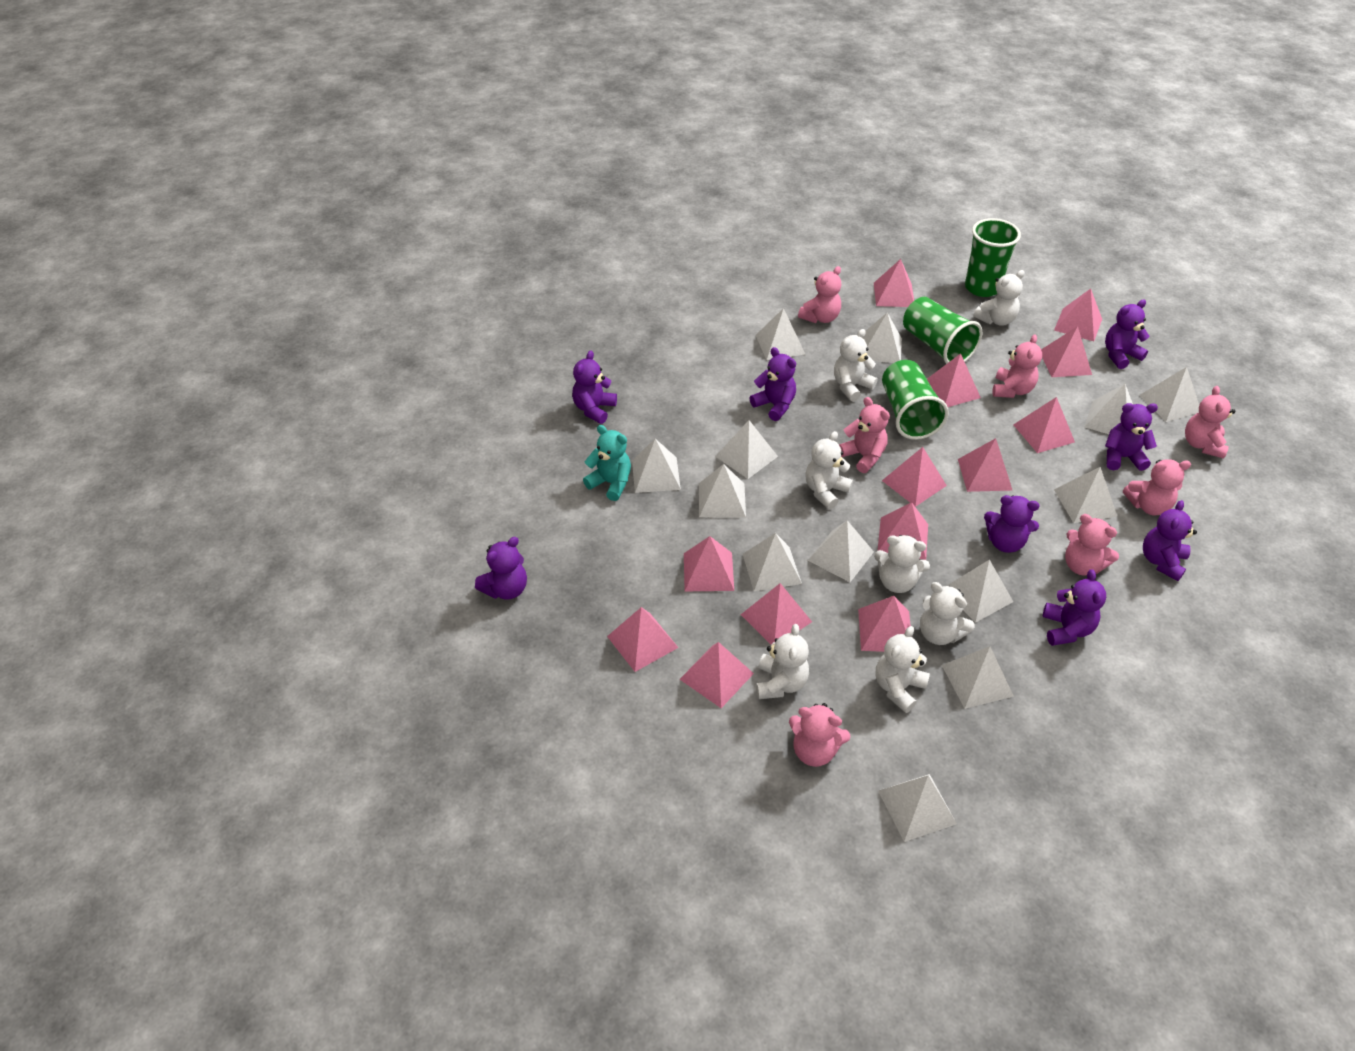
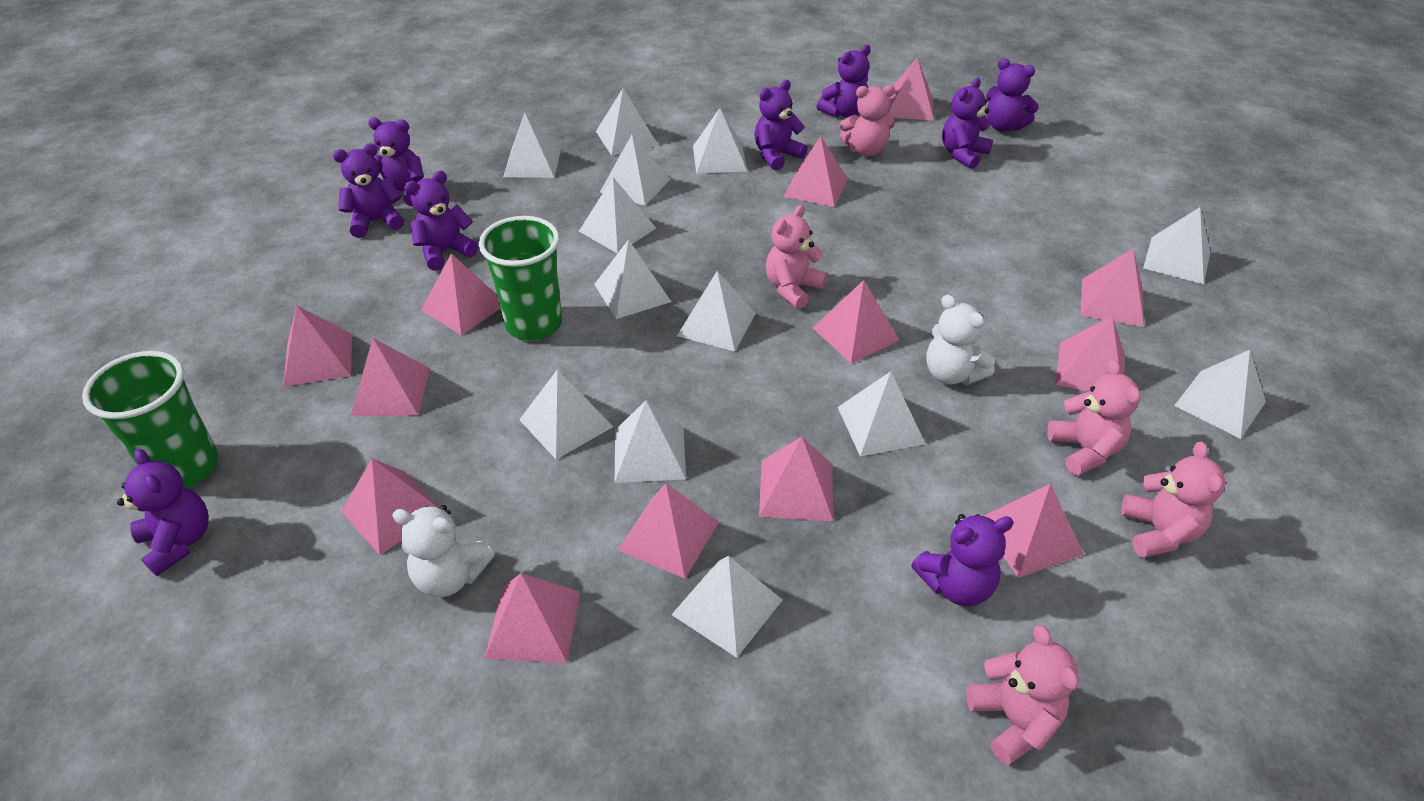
green cup: 3 -> 2
pink teddy bear: 7 -> 5
purple teddy bear: 8 -> 9
turquoise teddy bear: 1 -> 0
white teddy bear: 7 -> 2

